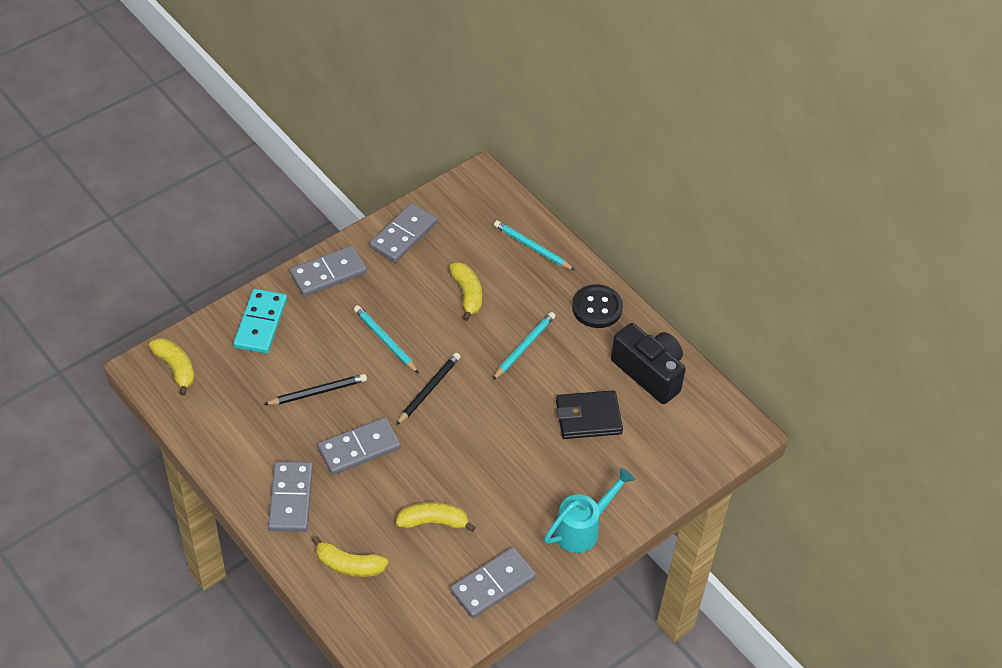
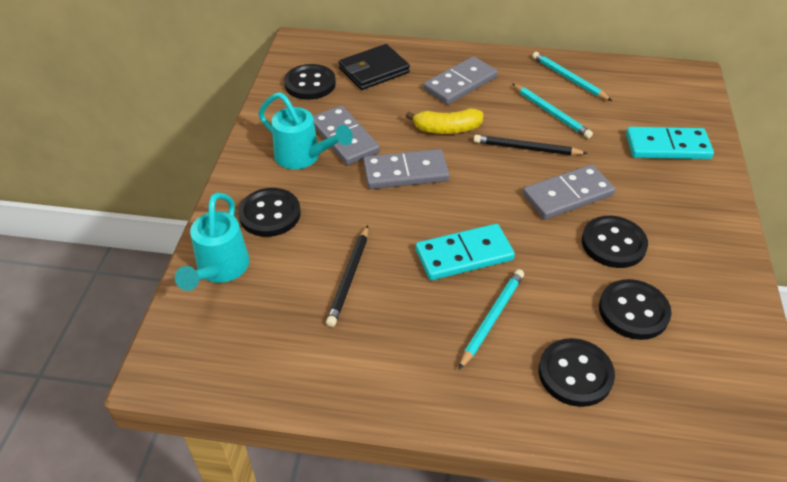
black button: 1 -> 5
black camera: 1 -> 0
grey domino: 5 -> 4
turquoise domino: 1 -> 2
turquoise watering can: 1 -> 2
yellow banana: 4 -> 1

